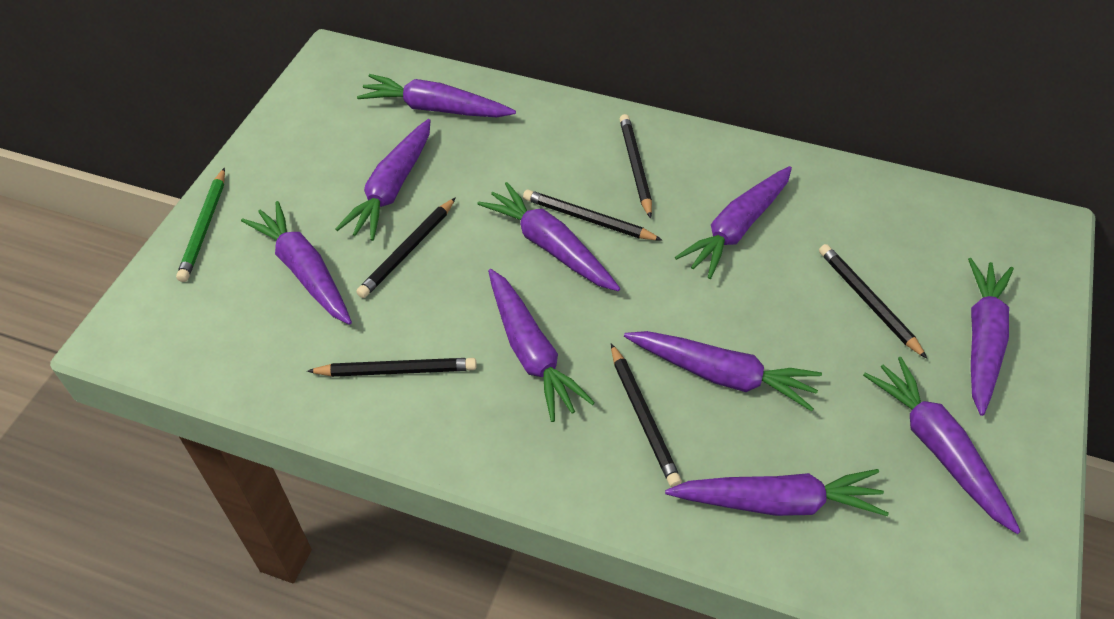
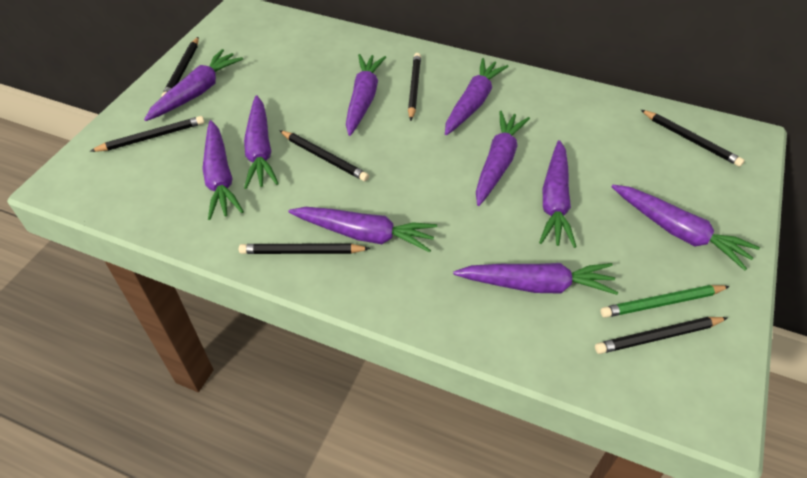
black pencil: 6 -> 7

